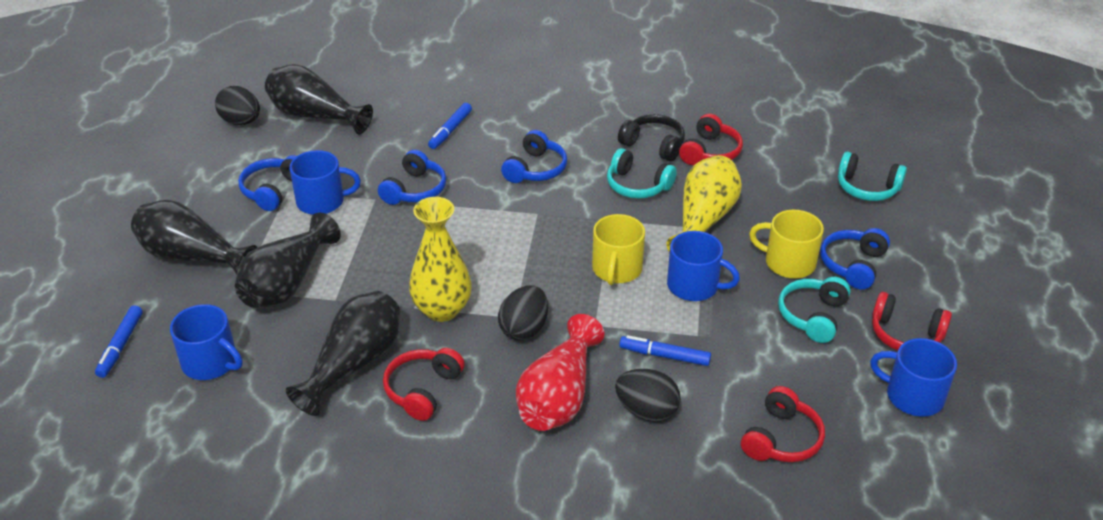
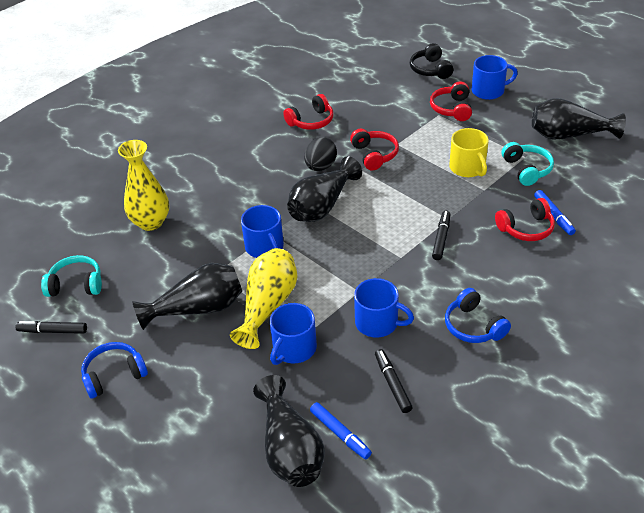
black egg: 3 -> 1
black marker: 0 -> 3
blue headphones: 4 -> 2
blue marker: 3 -> 2
red vase: 1 -> 0
turquoise headphones: 3 -> 2
yellow mug: 2 -> 1

